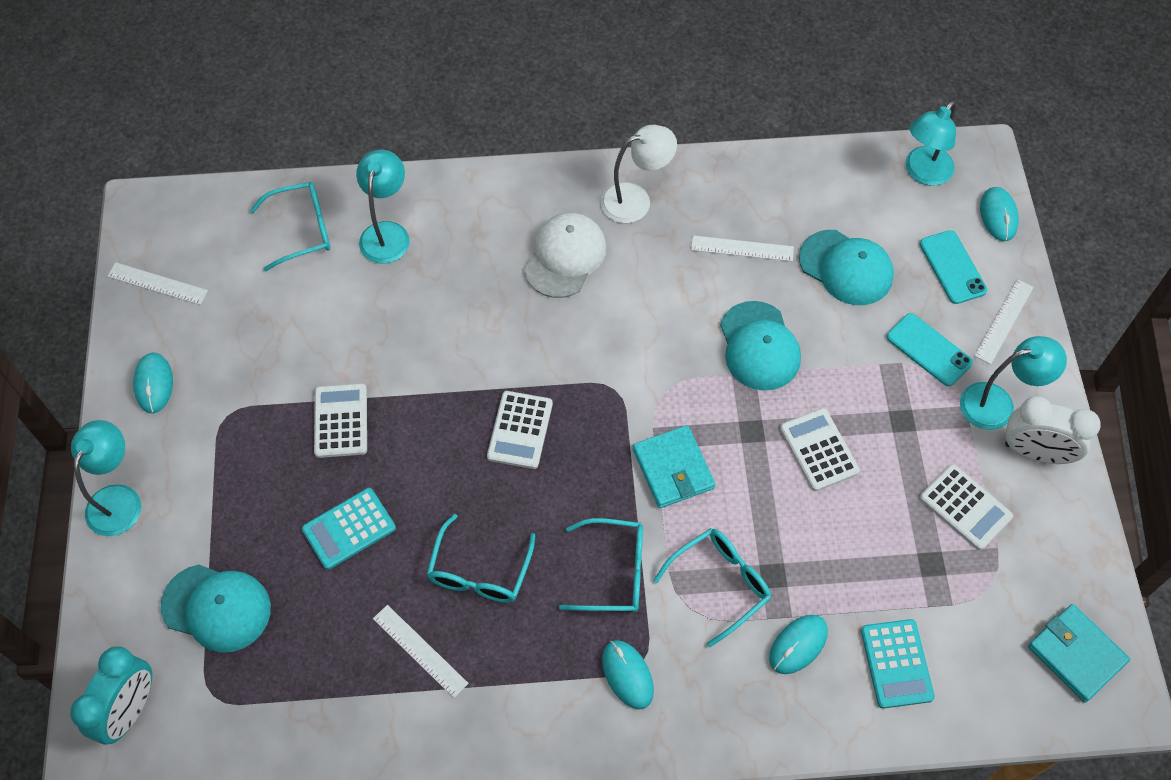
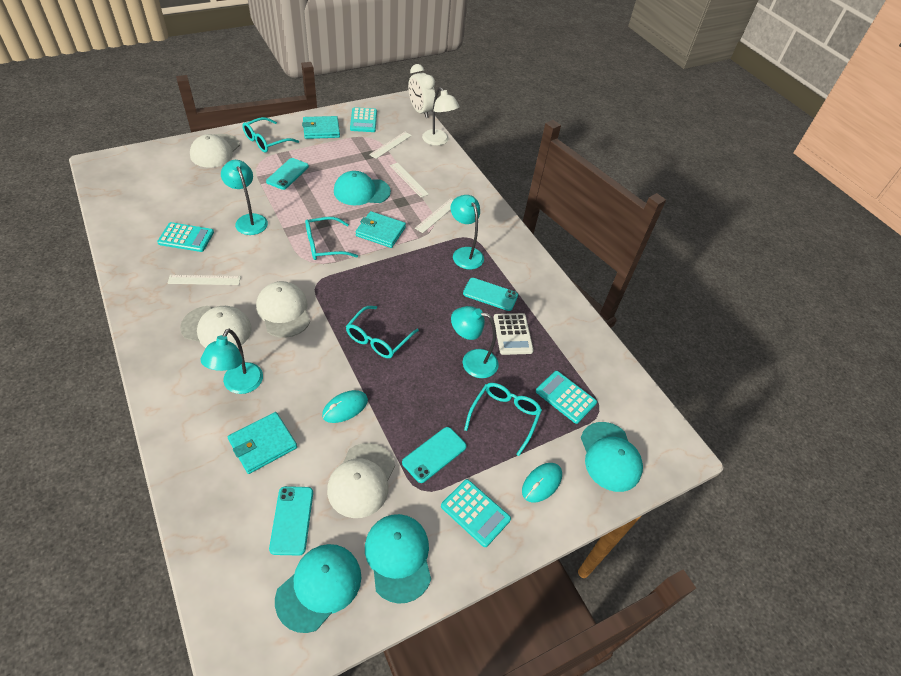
turquoise calculator: 2 -> 4
turquoise cap: 3 -> 4
turquoise clock: 1 -> 0
turquoise mouse: 4 -> 2
turquoise phone: 2 -> 4
turquoise wallet: 2 -> 3
white calculator: 4 -> 1
white cap: 1 -> 4

